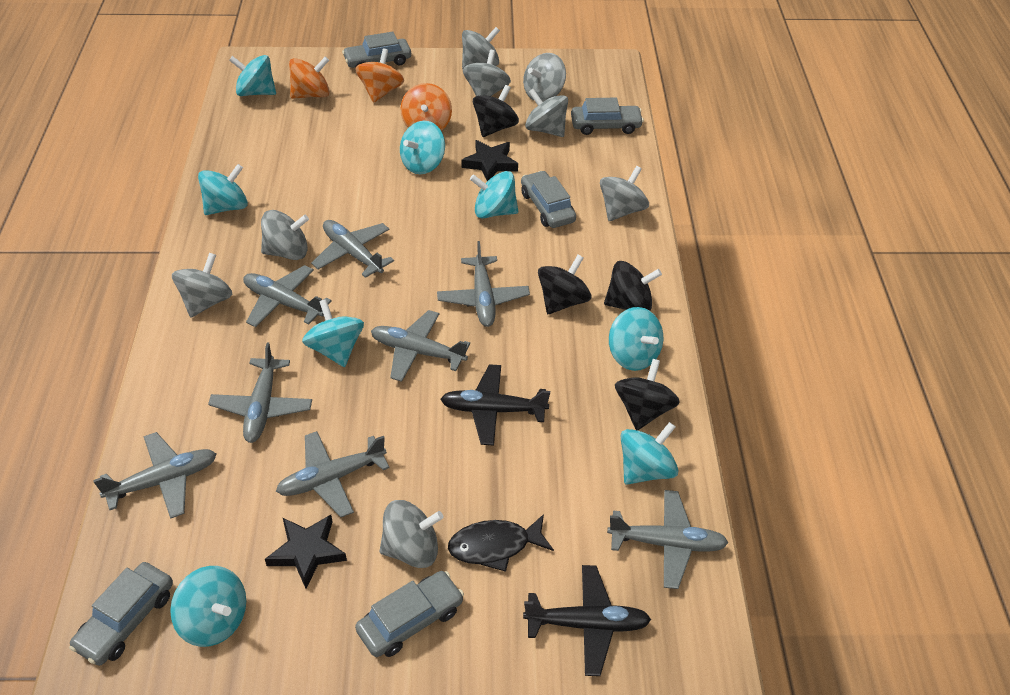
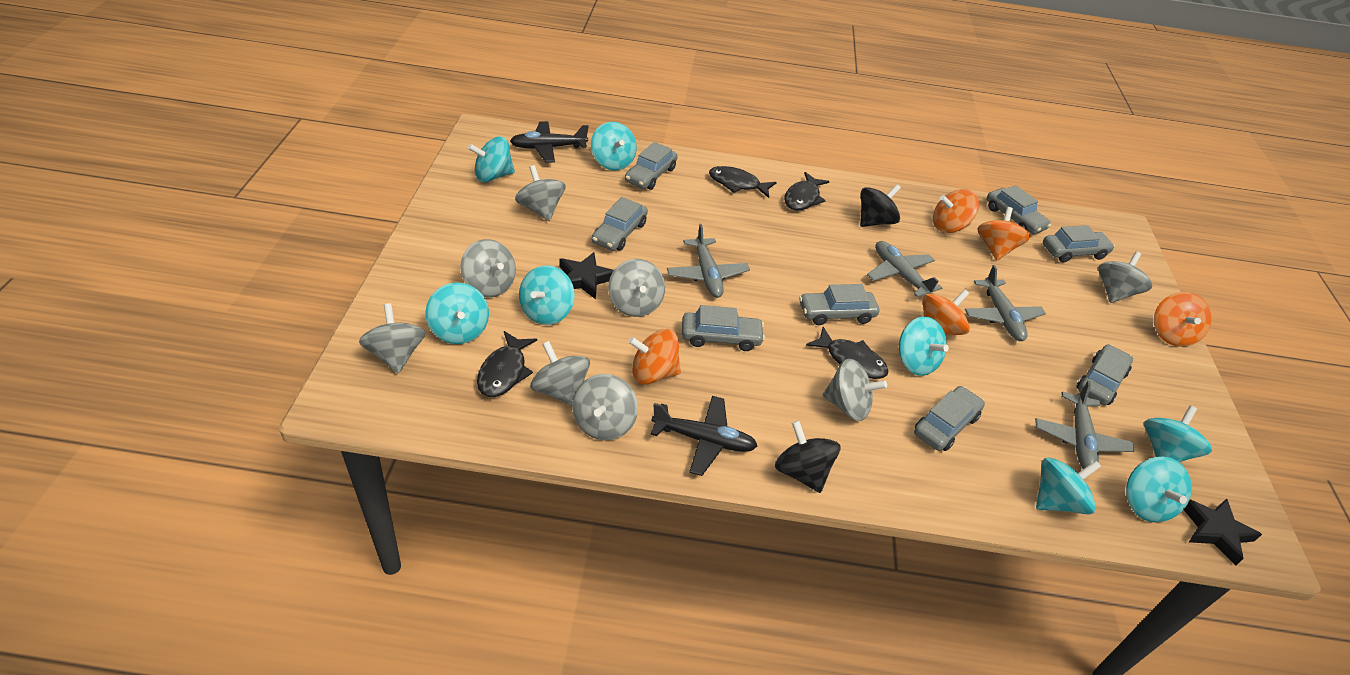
black fish: 1 -> 4
black spinning top: 4 -> 2
grey car: 5 -> 8
grey plane: 8 -> 4
orange spinning top: 3 -> 5

